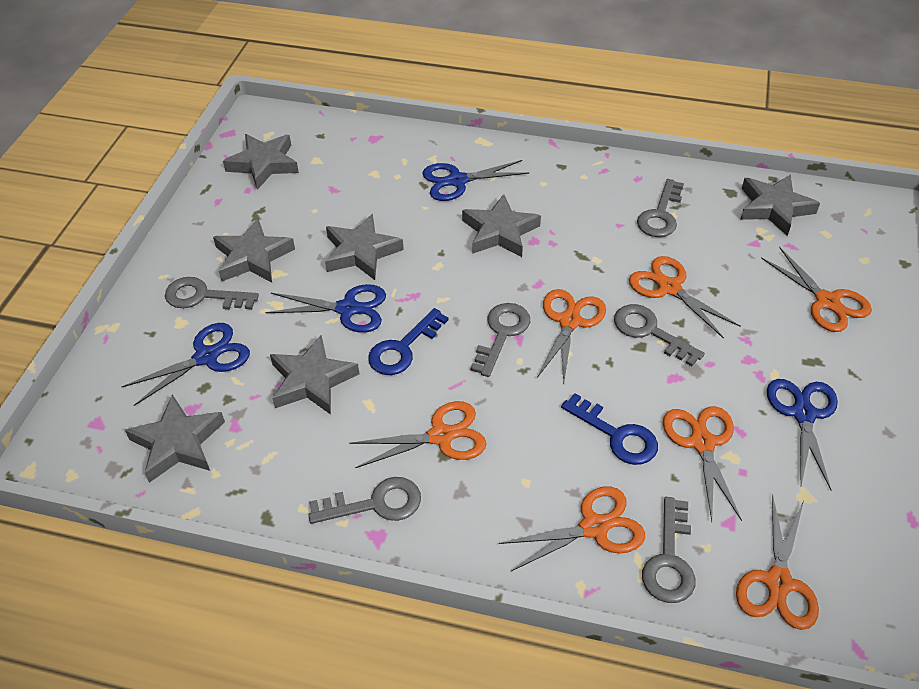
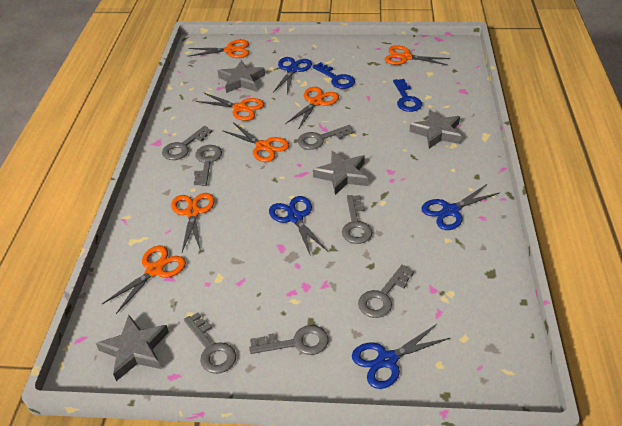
grey key: 6 -> 7
grey star: 7 -> 4

